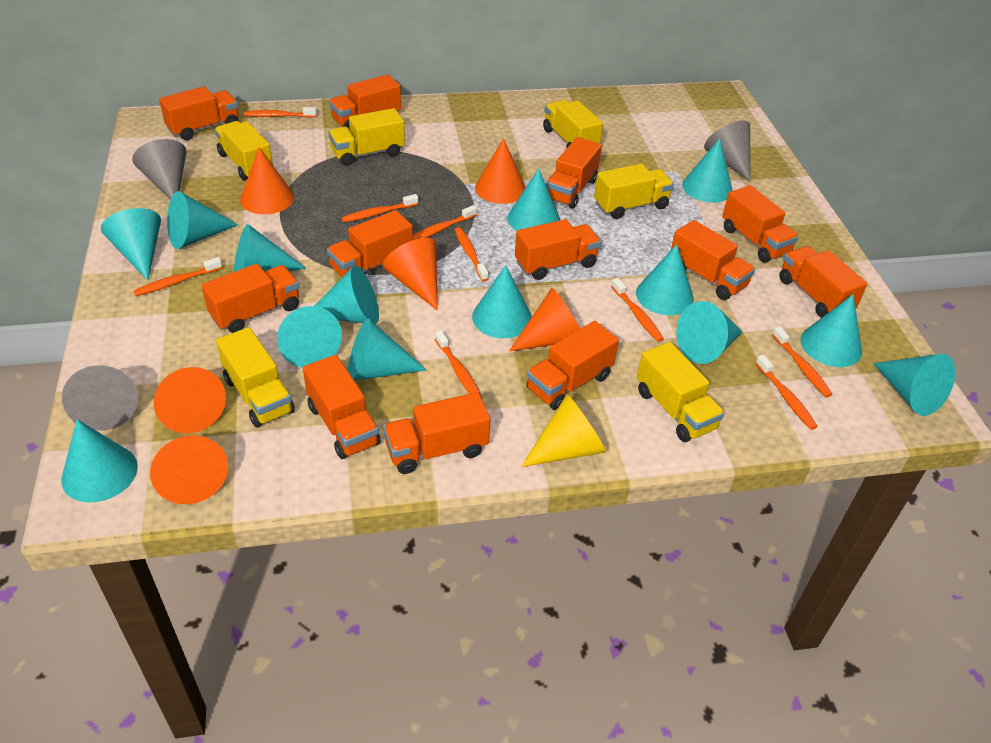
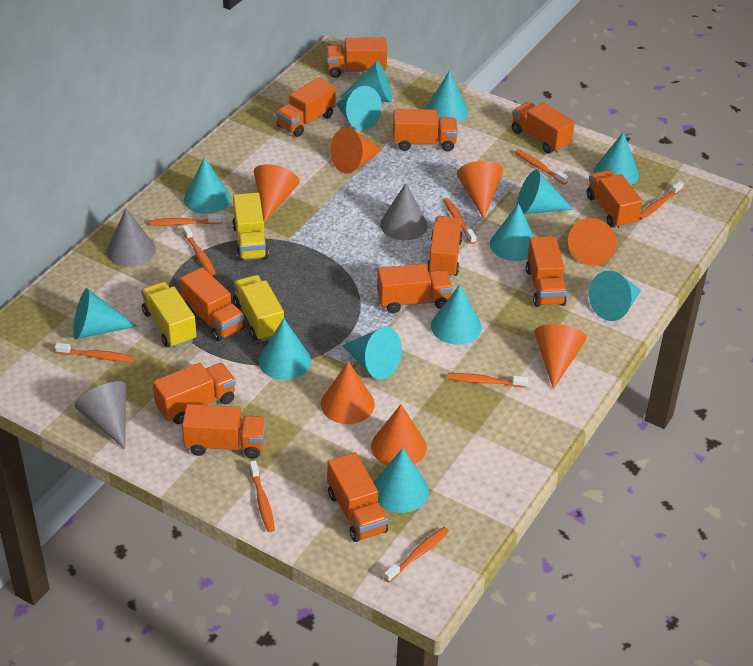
orange cone: 6 -> 7
turquoise cone: 14 -> 13
yellow cone: 1 -> 0
yellow truck: 6 -> 3

